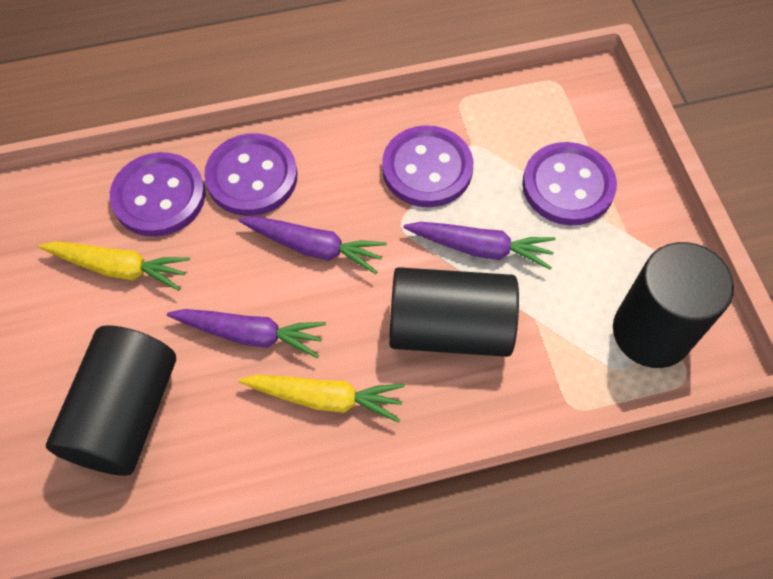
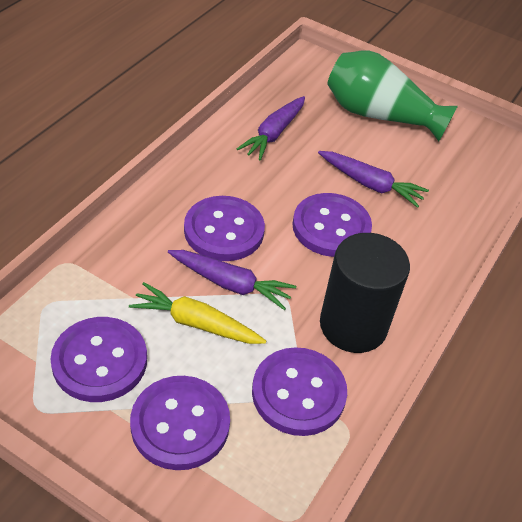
black cylinder: 3 -> 1
green vase: 0 -> 1
purple button: 4 -> 5
yellow carrot: 2 -> 1

